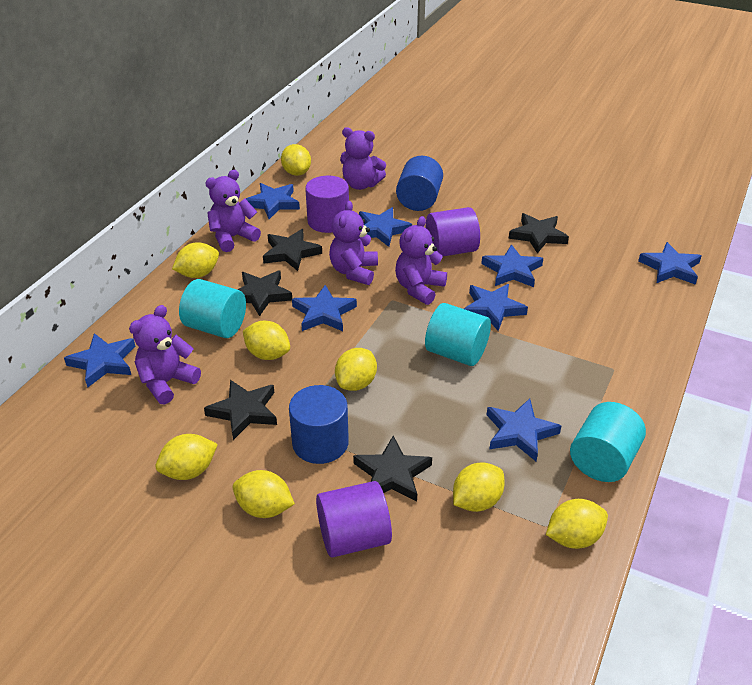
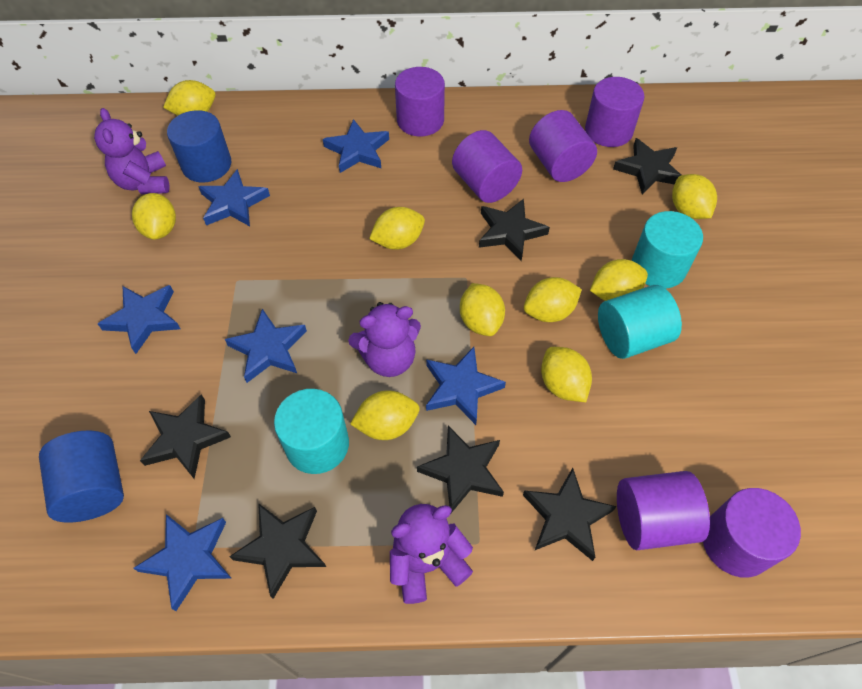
black star: 5 -> 6
blue star: 8 -> 6
purple cylinder: 3 -> 6
purple teddy bear: 5 -> 3
yellow lemon: 8 -> 9

